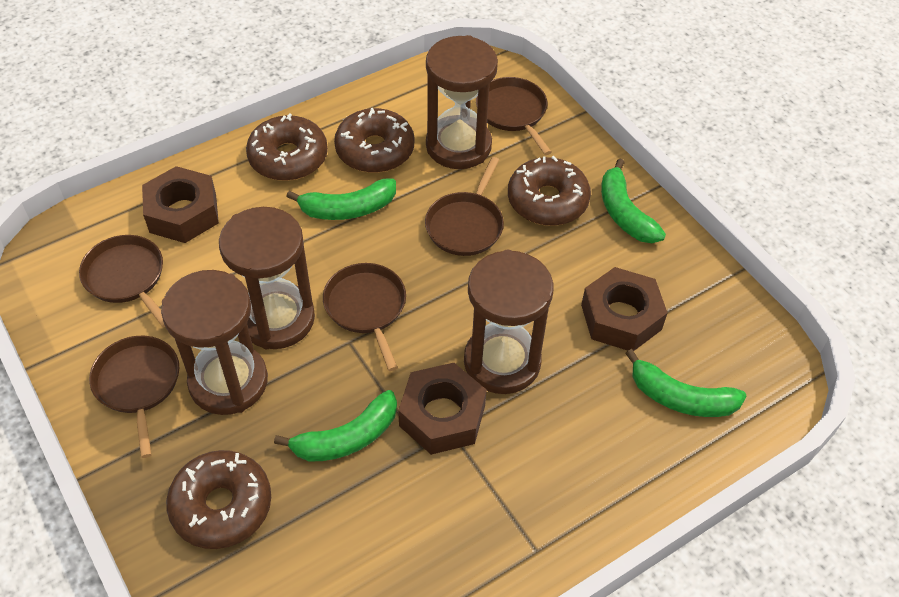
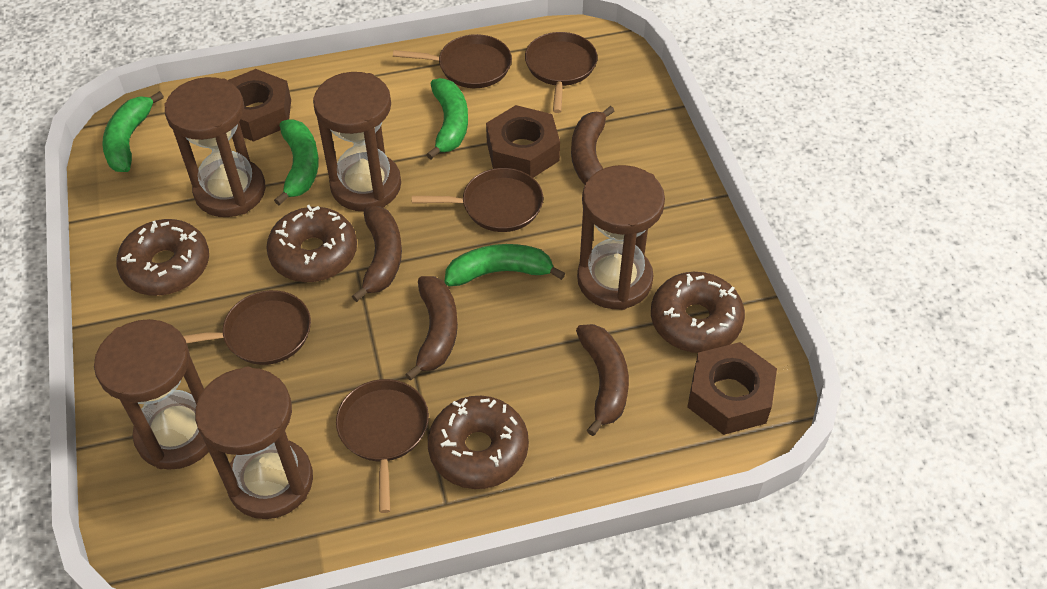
brown banana: 0 -> 4
brown hourglass: 4 -> 5

